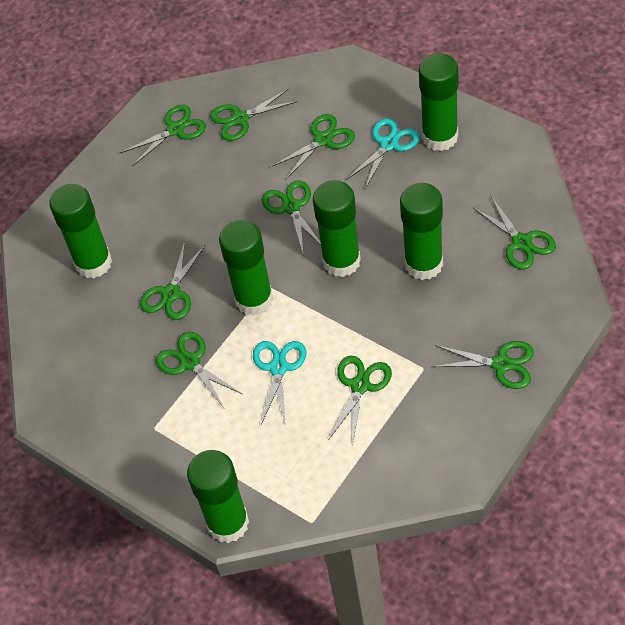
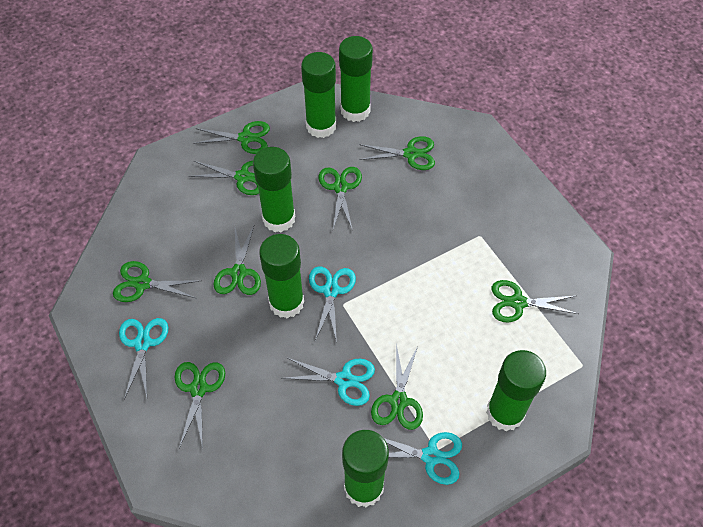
turquoise scissors: 2 -> 4

